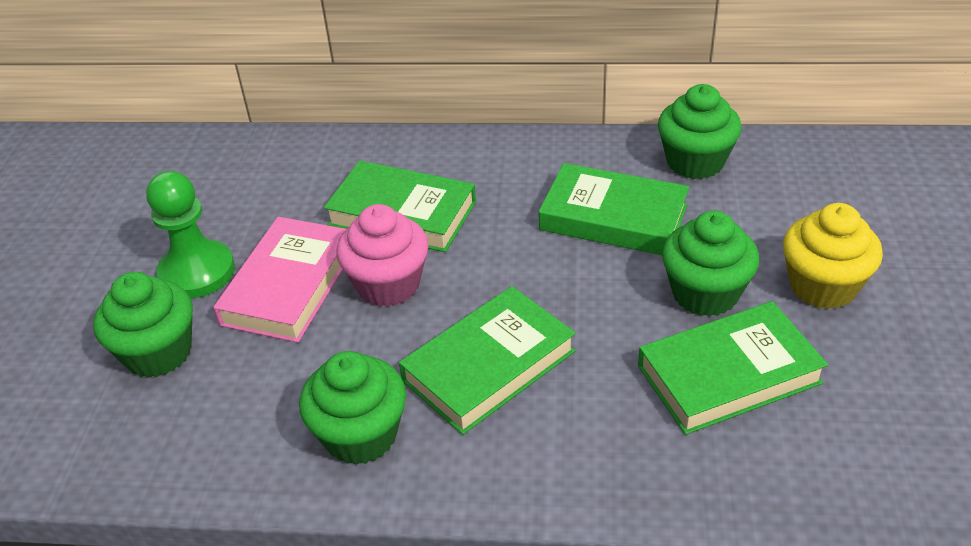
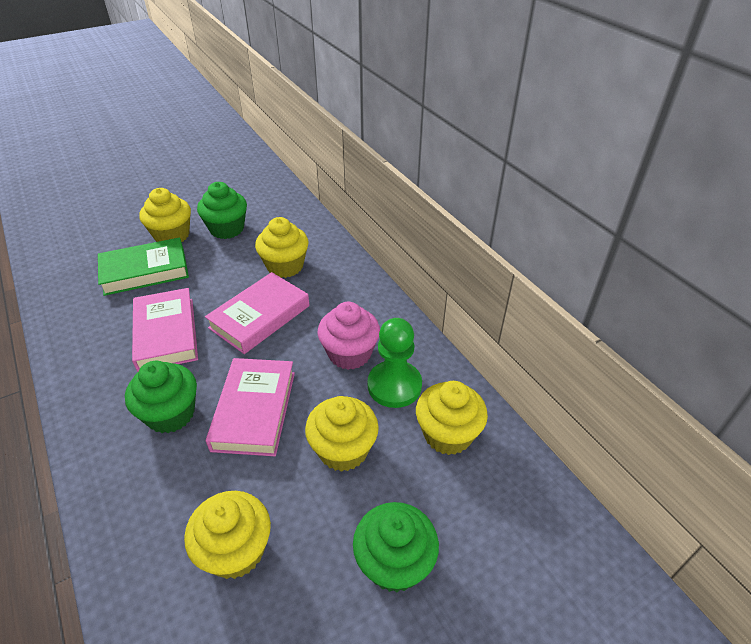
green book: 4 -> 1
green cupcake: 4 -> 3
pink book: 1 -> 3
yellow cupcake: 1 -> 5

